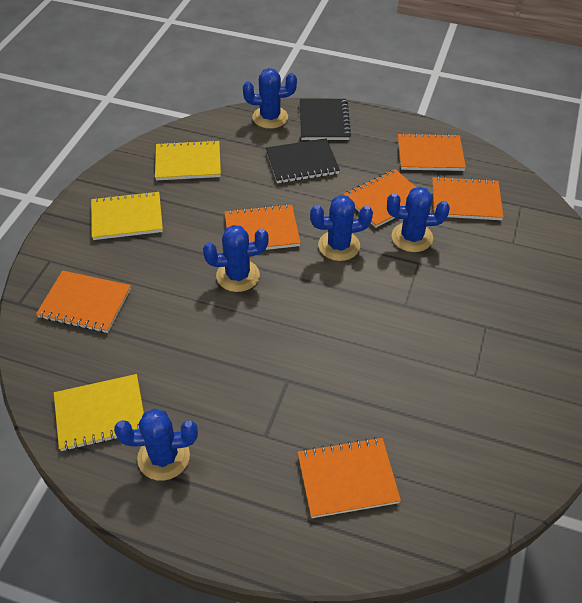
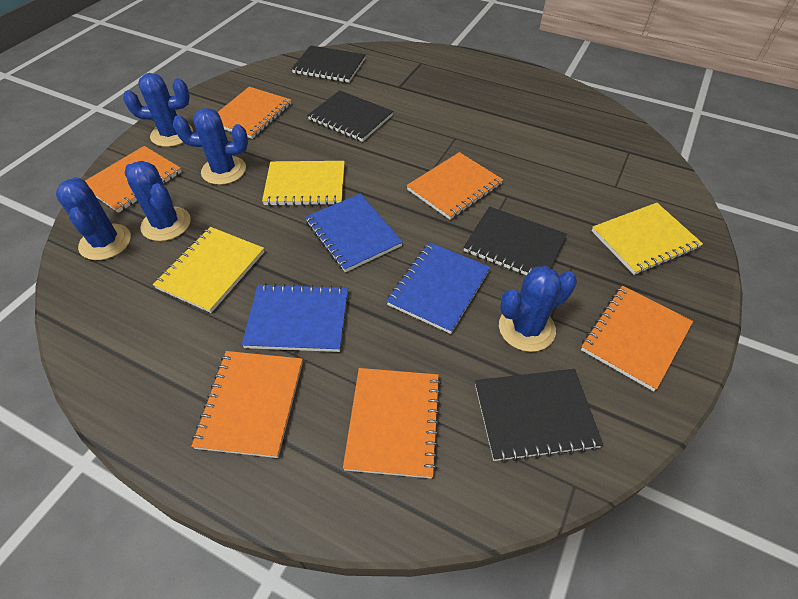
black notebook: 2 -> 4
blue notebook: 0 -> 3

